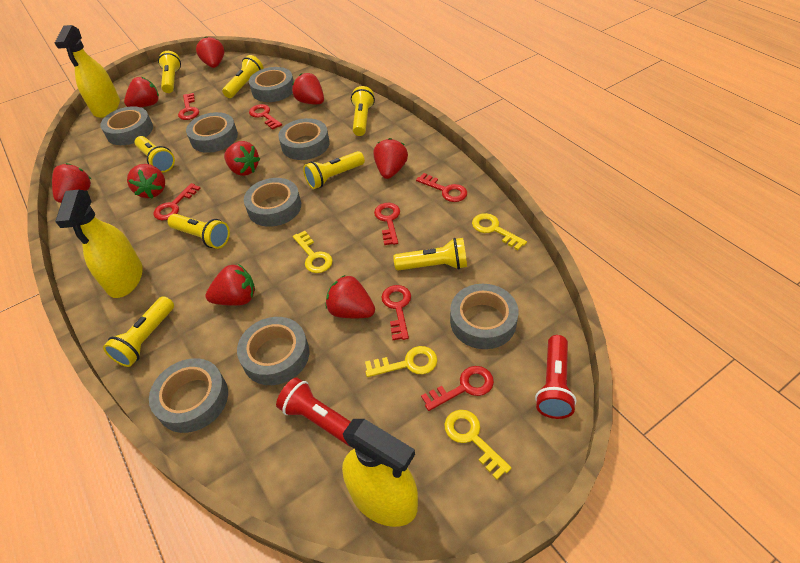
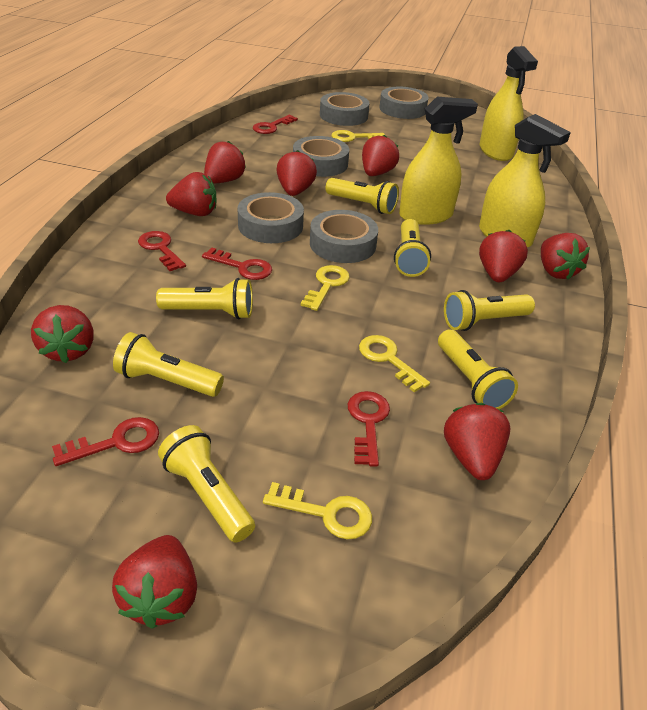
grey tape: 8 -> 5
red flashlight: 2 -> 0
red key: 7 -> 5
yellow flashlight: 8 -> 7

